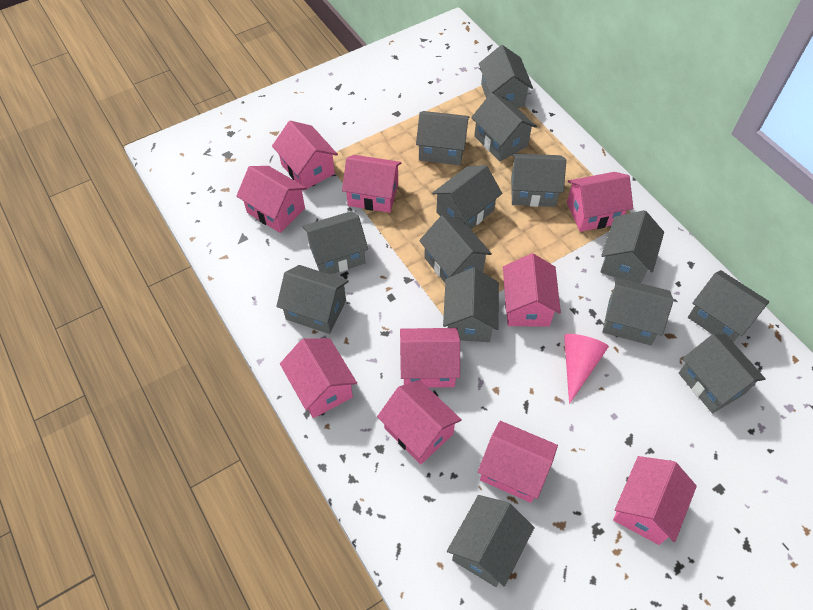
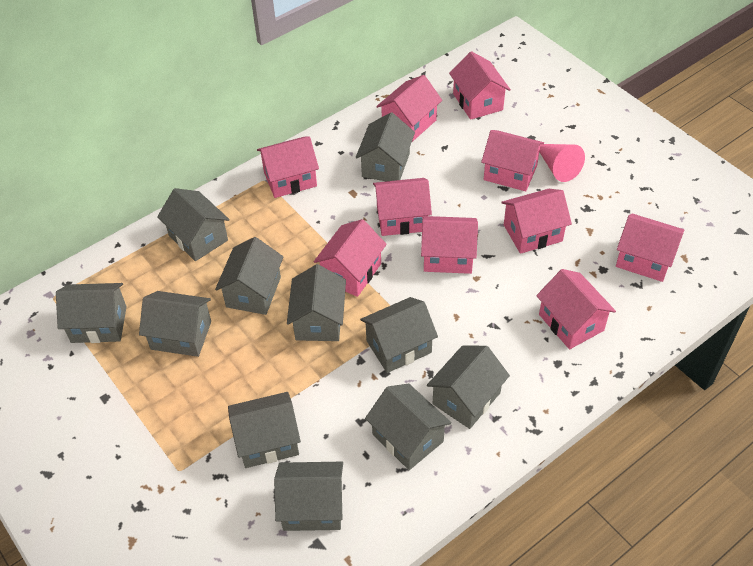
grey house: 14 -> 11

